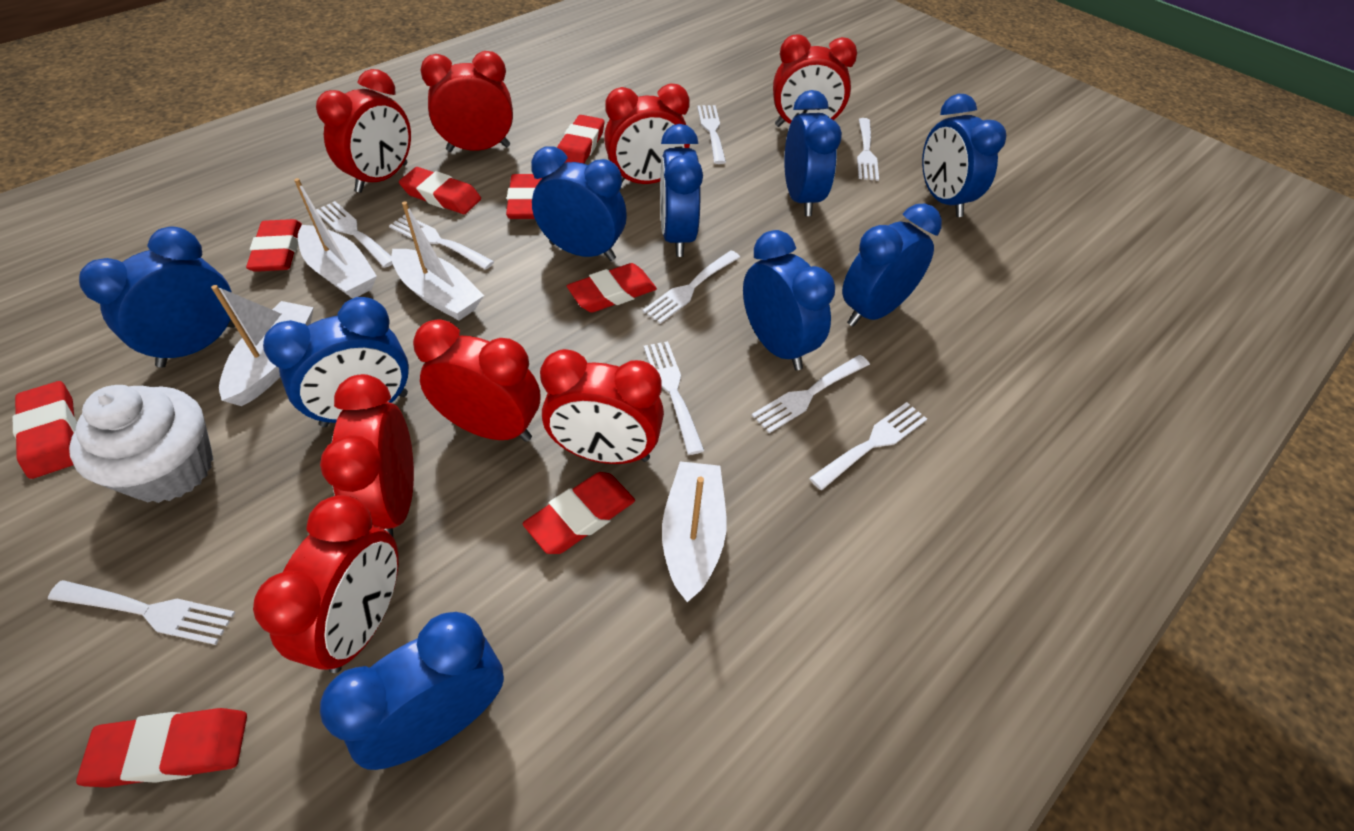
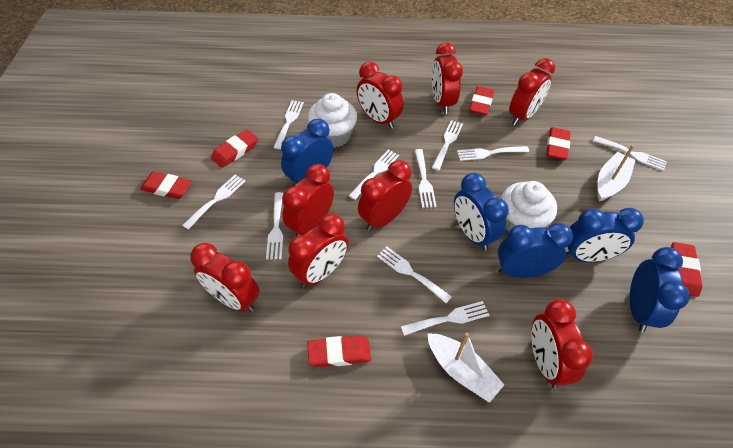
blue clock: 9 -> 5
red eraser: 8 -> 6
white boat: 4 -> 2
white cupcake: 1 -> 2
white fork: 9 -> 10

